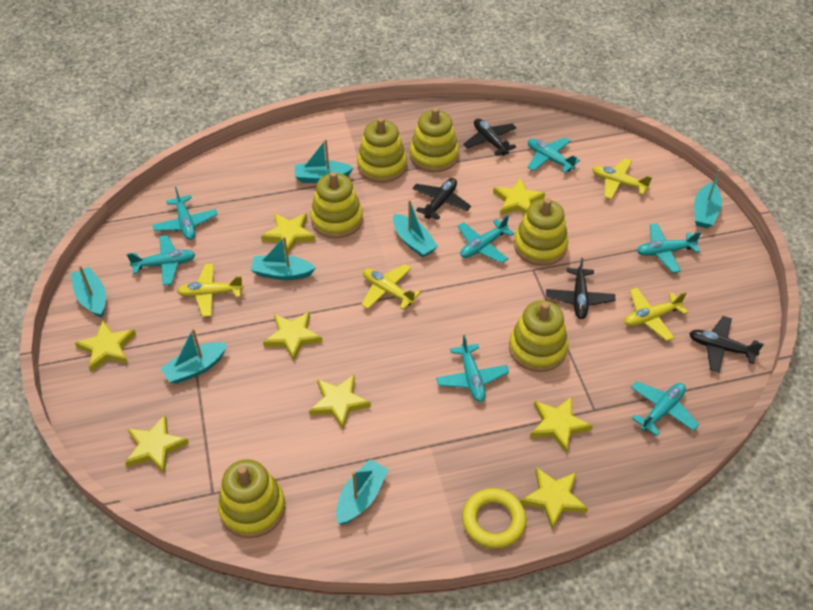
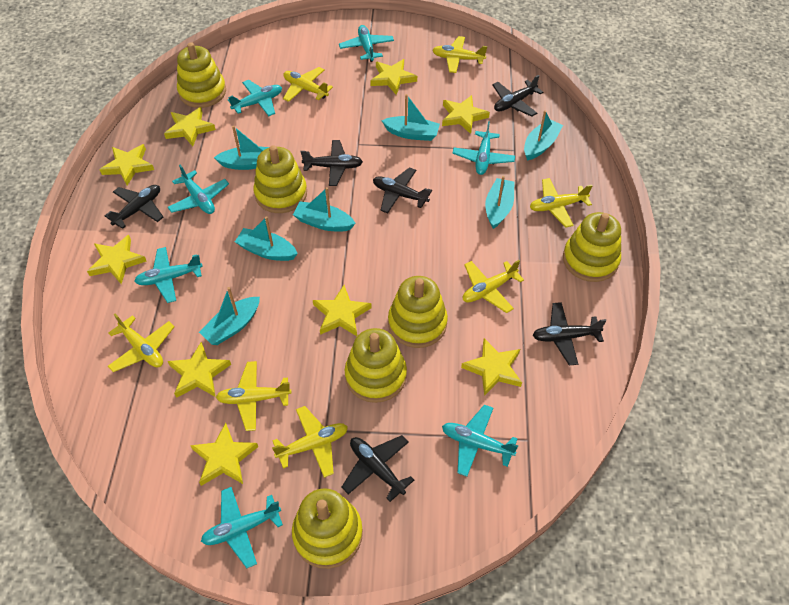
black plane: 4 -> 6
yellow plane: 4 -> 7
yellow ring: 1 -> 0
yellow star: 8 -> 9

